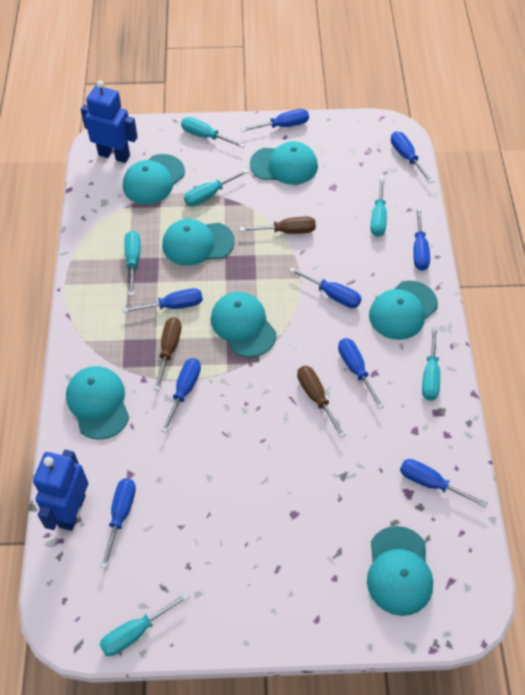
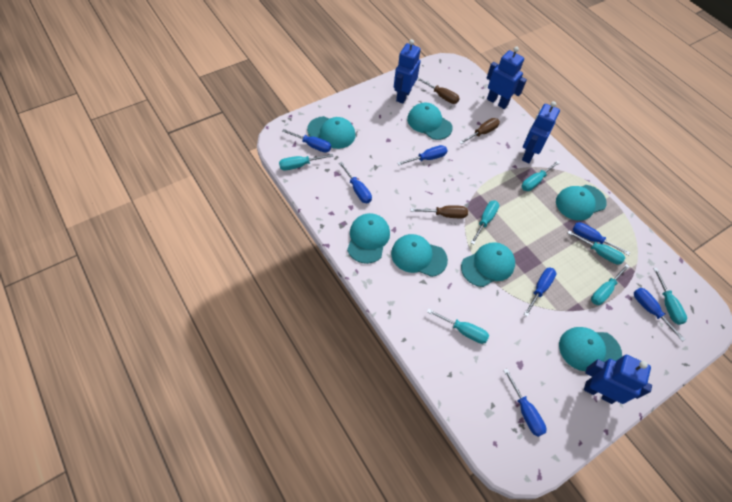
blue robot: 2 -> 4
blue screwdriver: 9 -> 7
turquoise screwdriver: 6 -> 7

